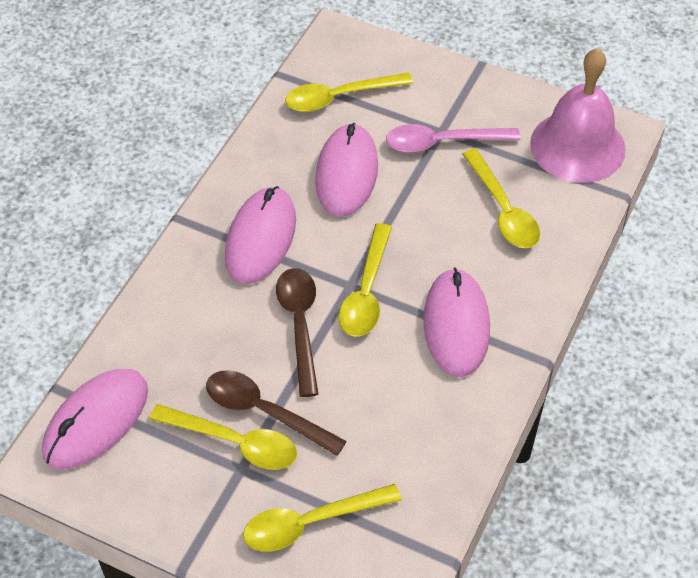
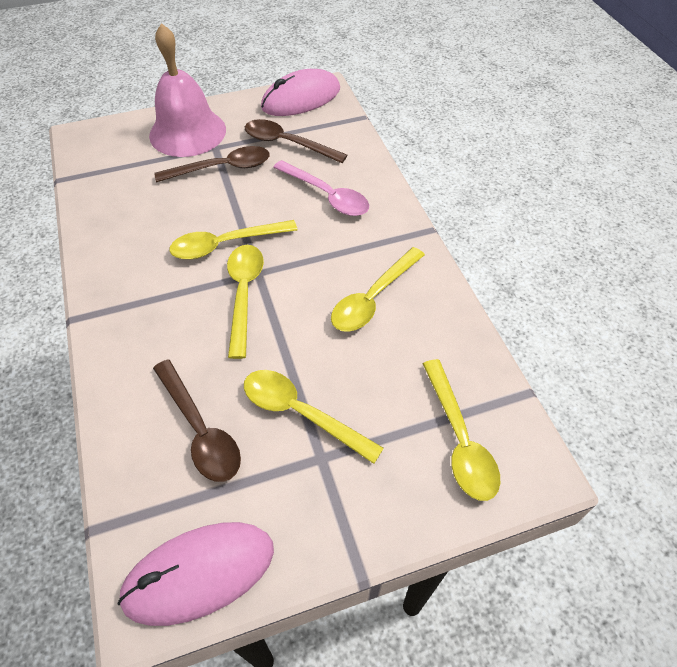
brown spoon: 2 -> 3
pink mouse: 4 -> 2

